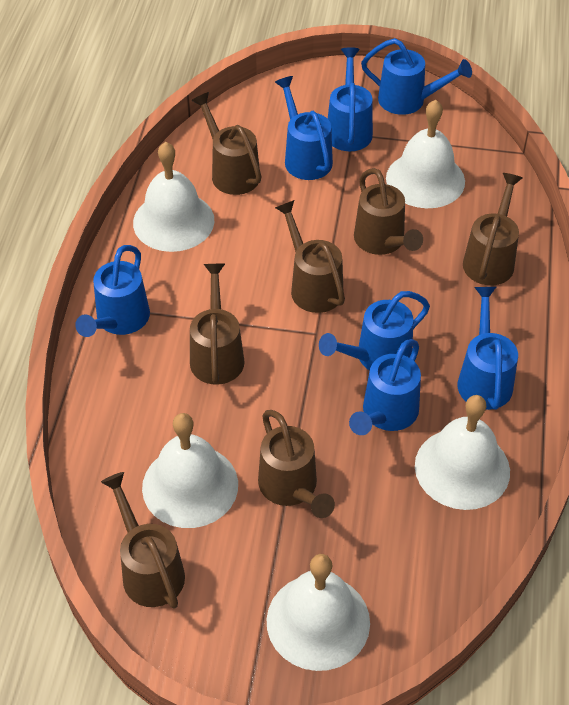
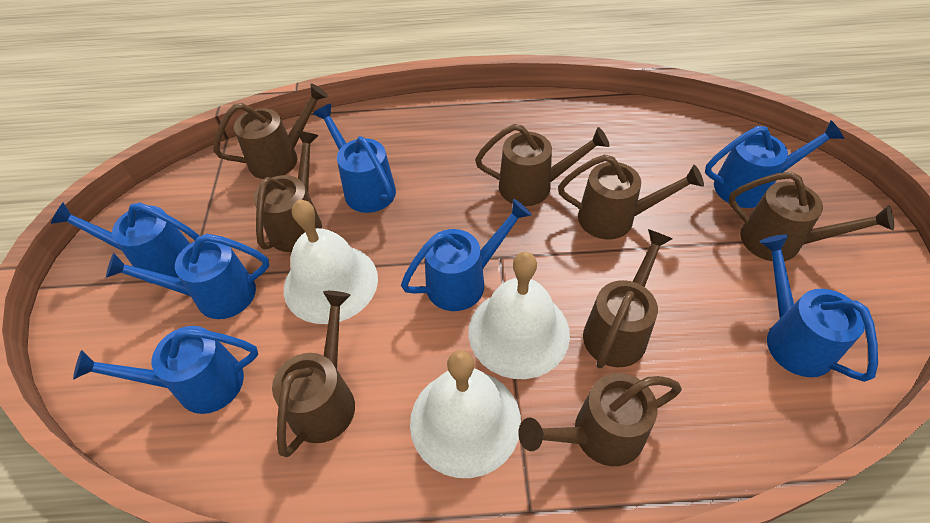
brown watering can: 7 -> 8
white bell: 5 -> 3

